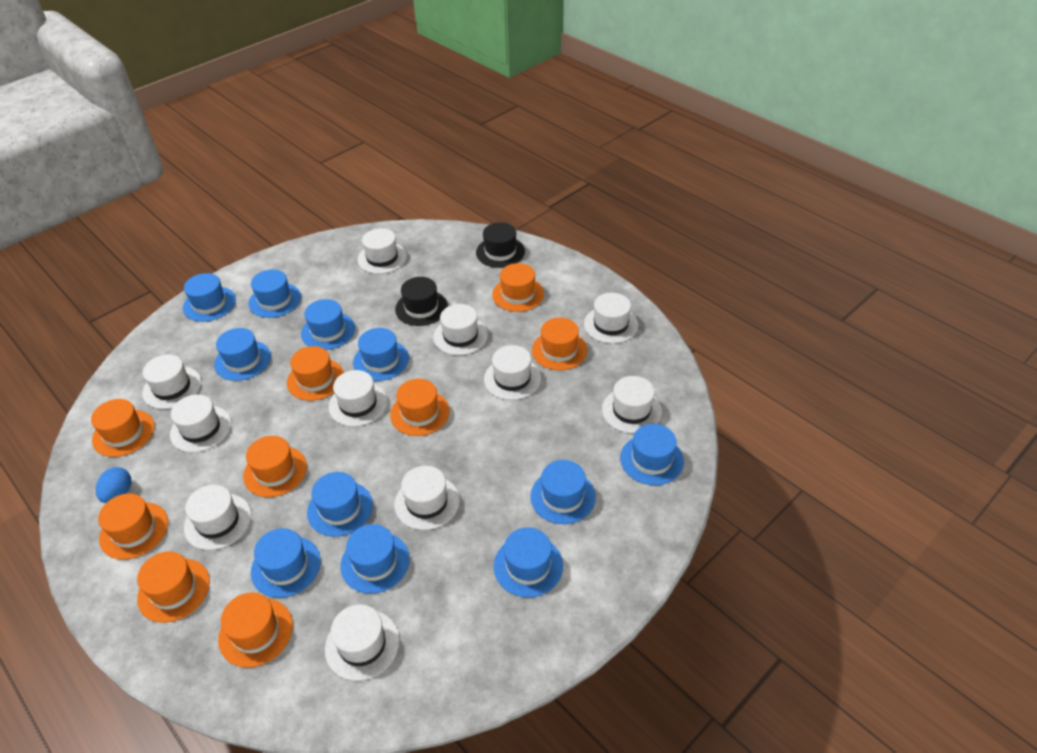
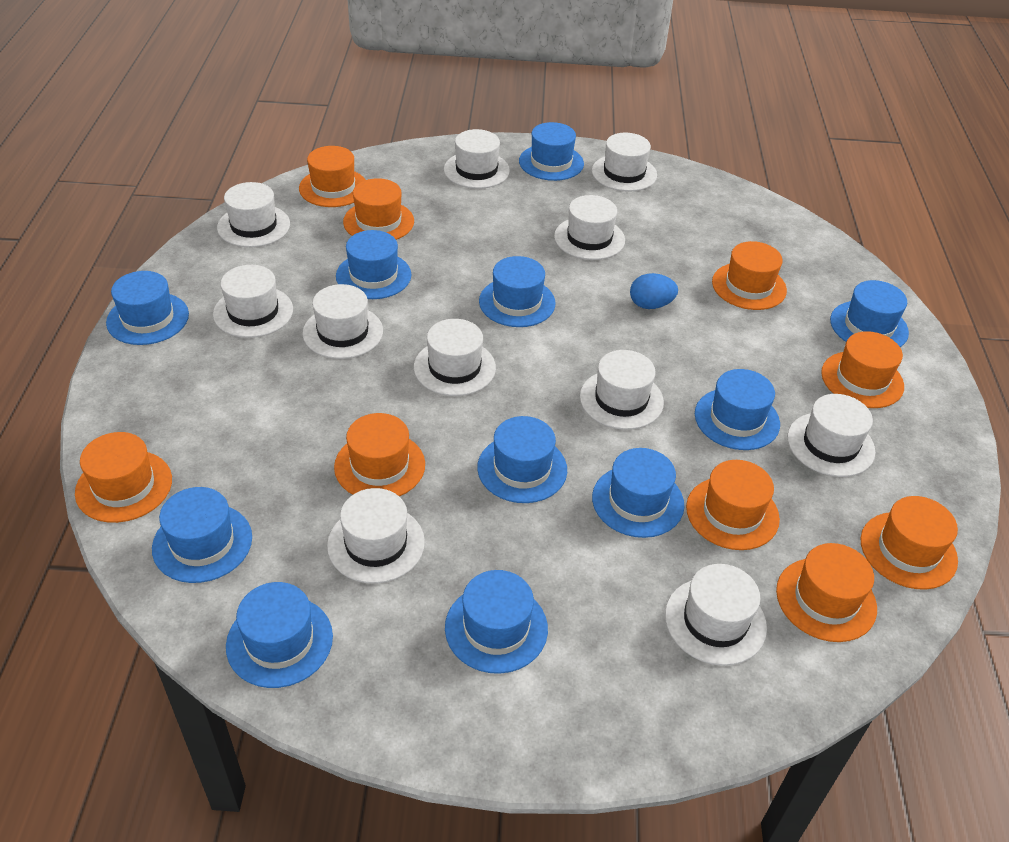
black hat: 2 -> 0

